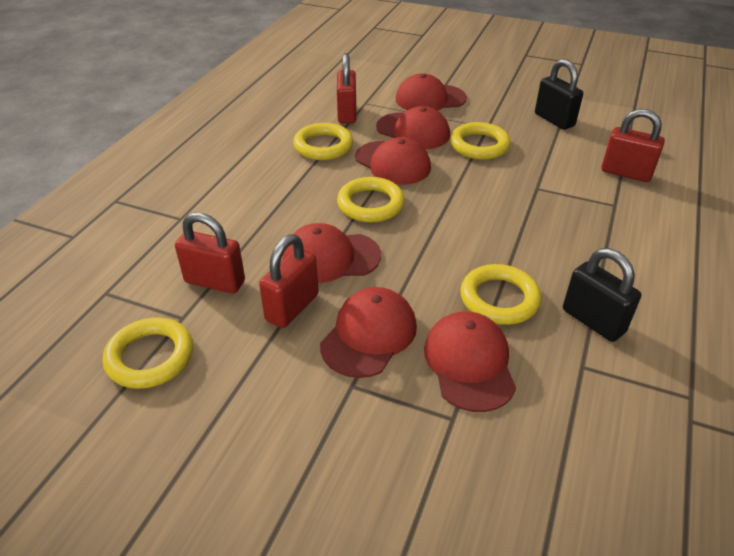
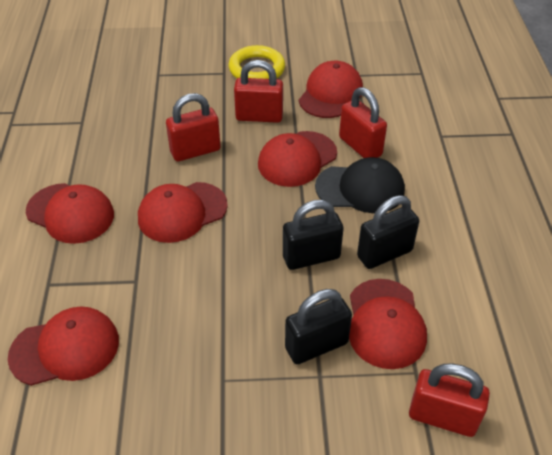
black cap: 0 -> 1
black padlock: 2 -> 3
yellow ring: 5 -> 1

